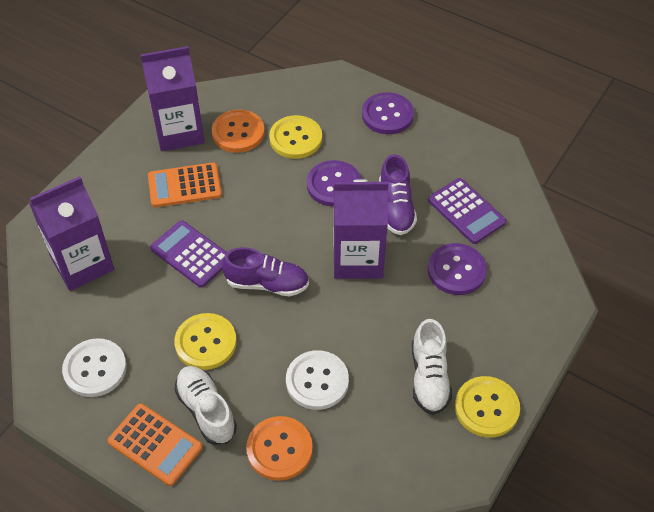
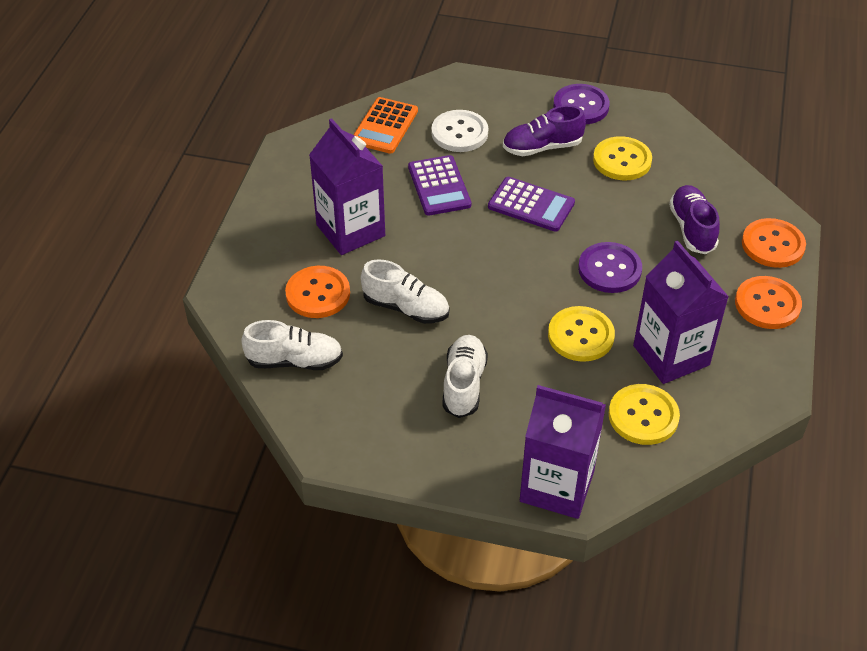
orange button: 2 -> 3
orange calculator: 2 -> 1
purple button: 3 -> 2
white button: 2 -> 1
white shoe: 2 -> 3

